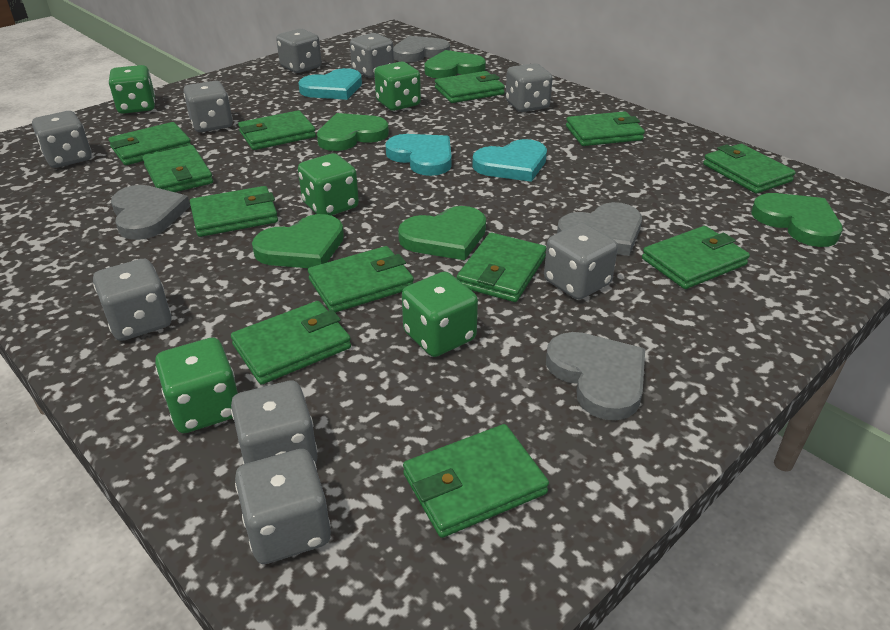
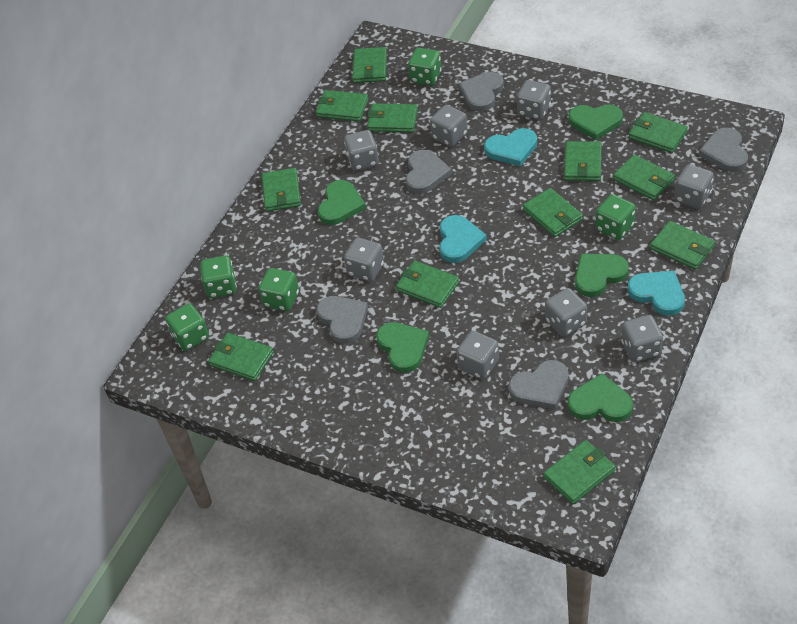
grey dice: 9 -> 8
grey heart: 4 -> 5

